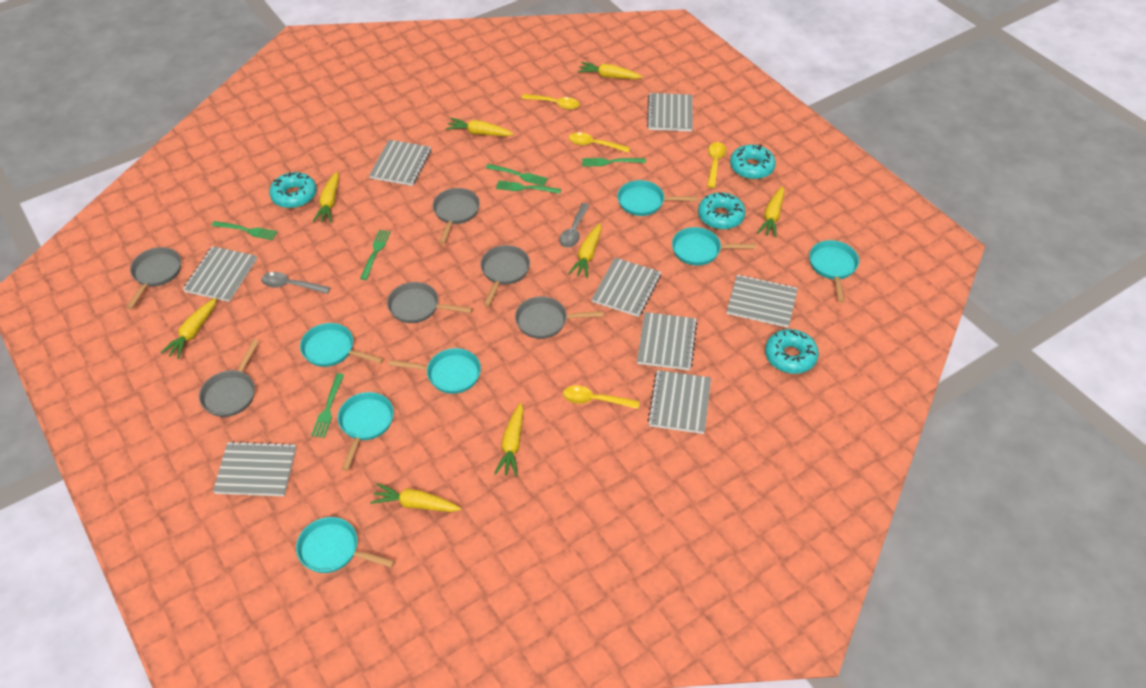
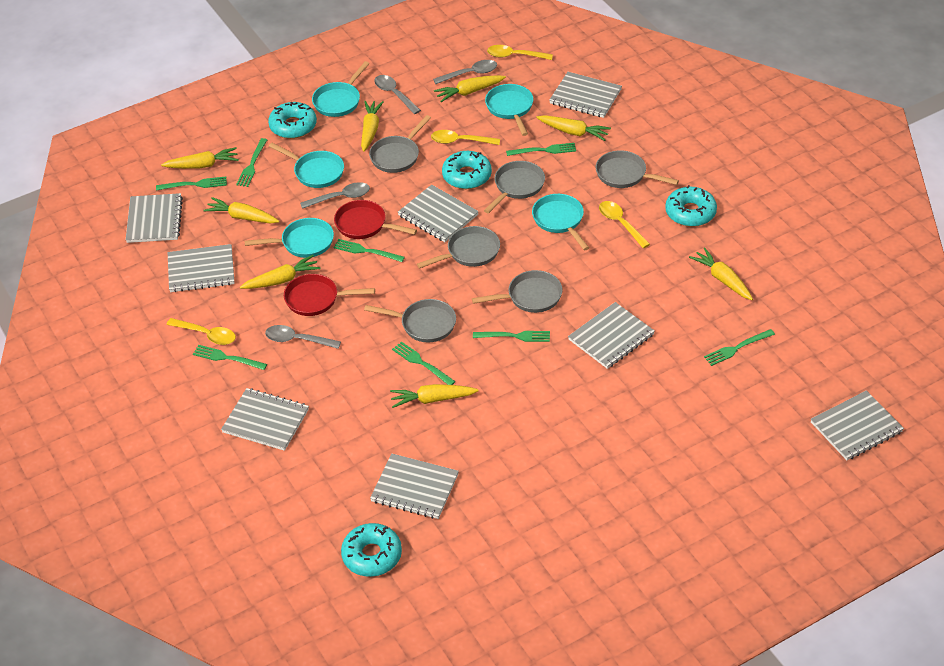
green fork: 6 -> 8
grey spoon: 2 -> 4
red pan: 0 -> 2
turquoise pan: 7 -> 5

